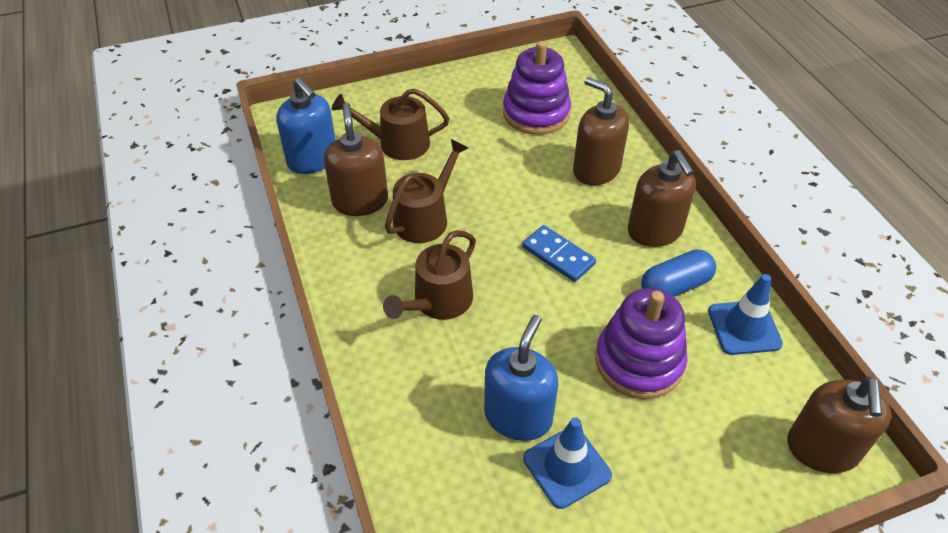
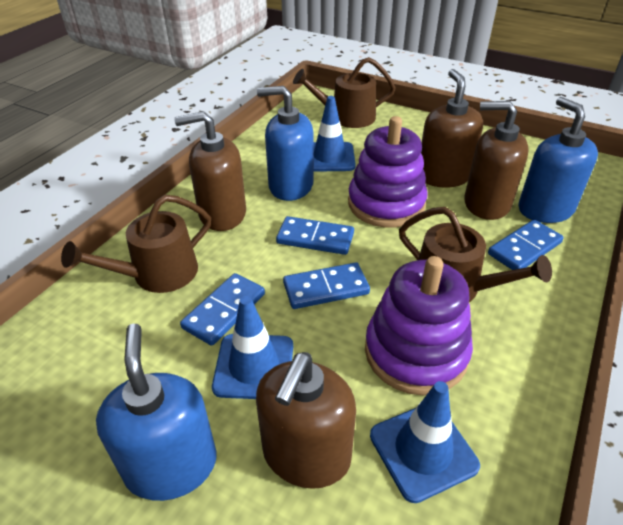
blue capsule: 1 -> 0
blue domino: 1 -> 4
blue soap dispenser: 2 -> 3
blue traffic cone: 2 -> 3

